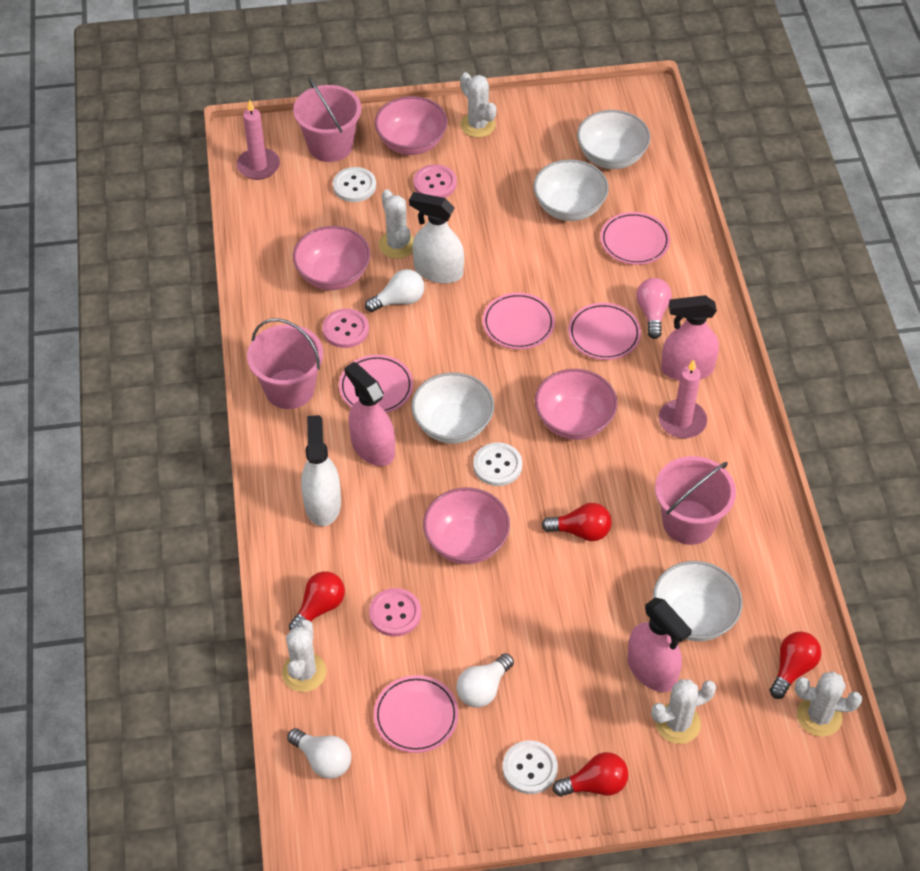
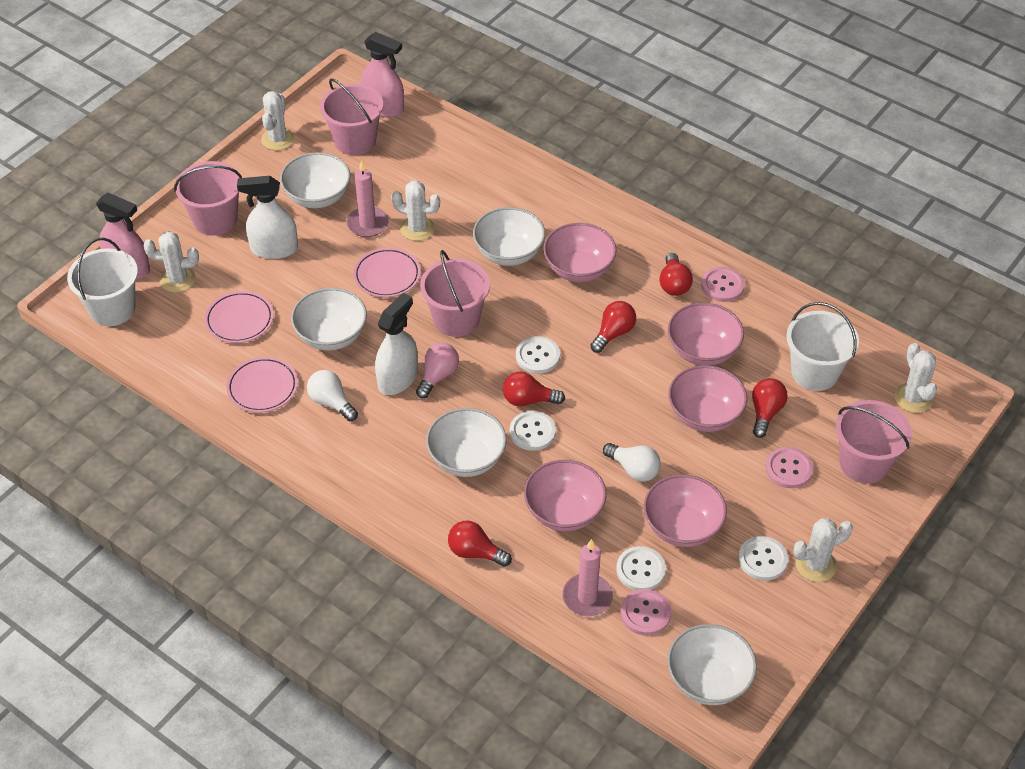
pink bowl: 4 -> 5
pink bucket: 3 -> 4
pink plate: 5 -> 3
pink spray bottle: 3 -> 2
red light bulb: 4 -> 5
white bowl: 4 -> 5
white bucket: 0 -> 2
white button: 3 -> 4
white light bulb: 3 -> 2

